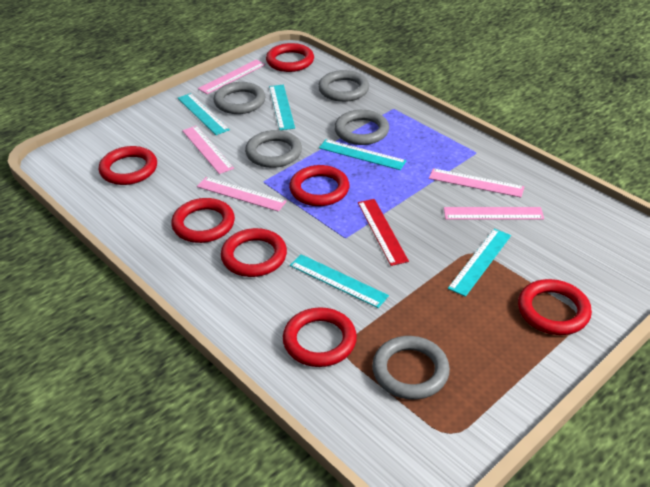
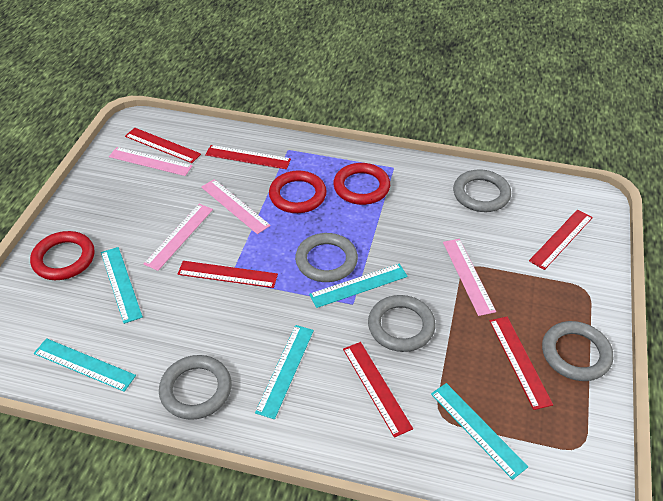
pink ruler: 5 -> 4
red ring: 7 -> 3
red ruler: 1 -> 6

